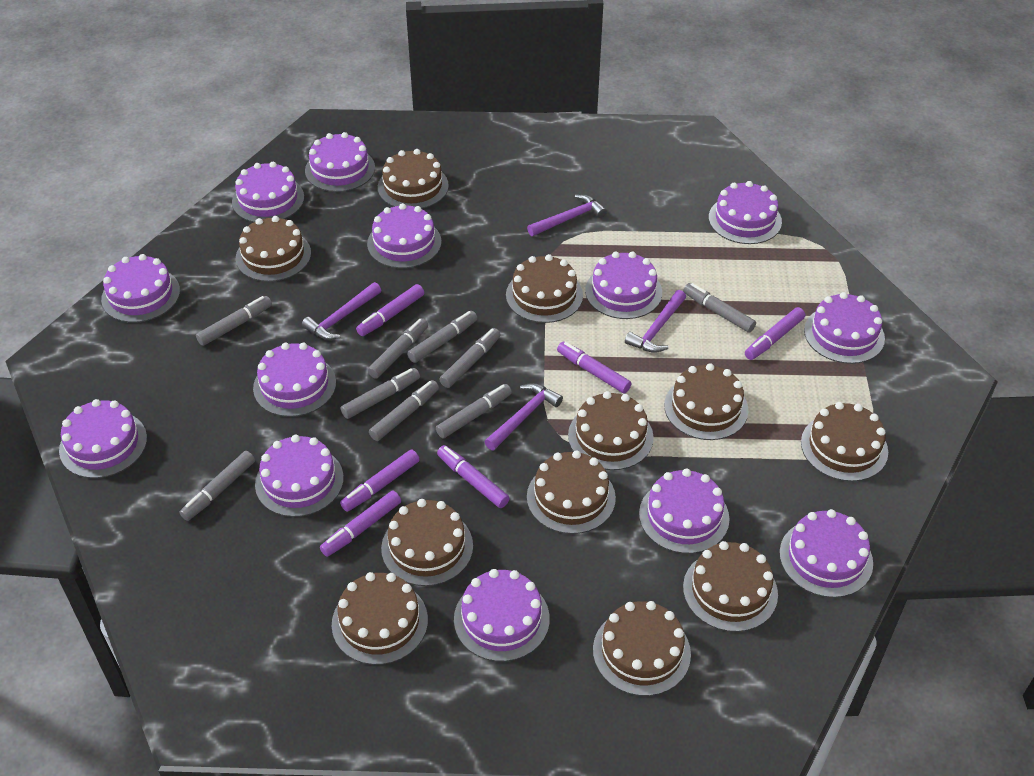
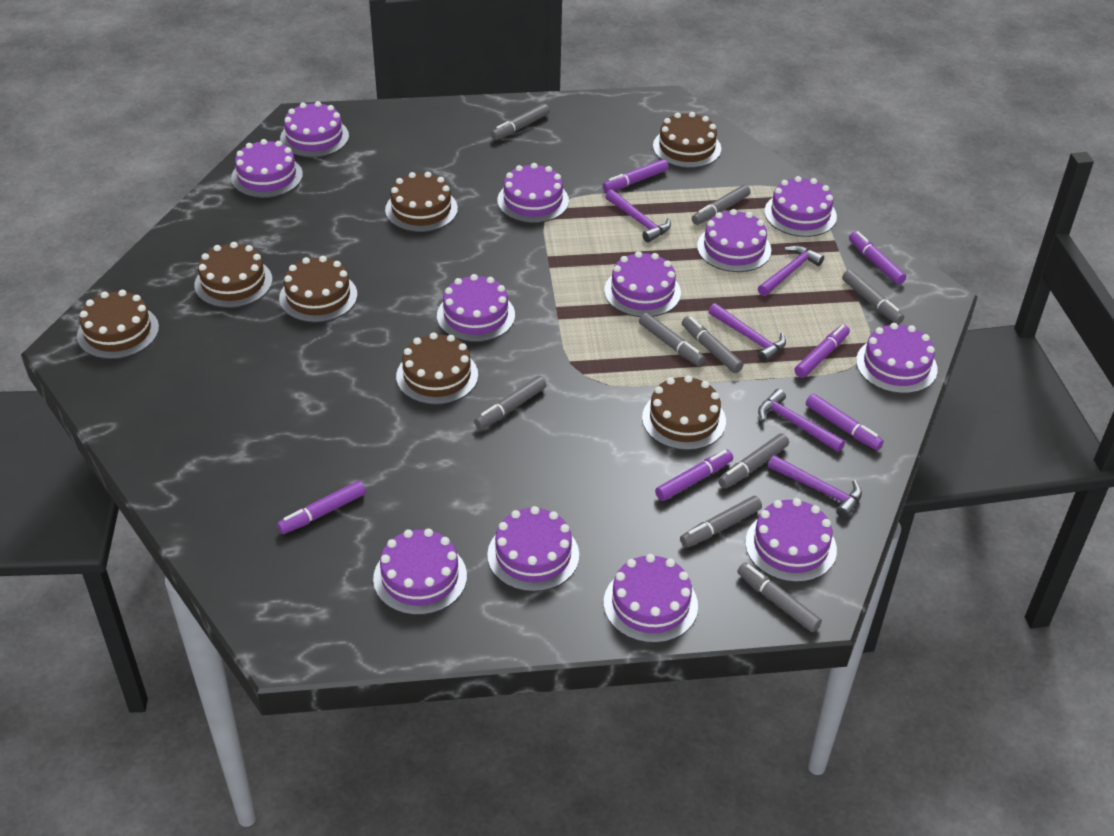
brown cake: 11 -> 7
purple cake: 13 -> 12
purple hammer: 4 -> 5

